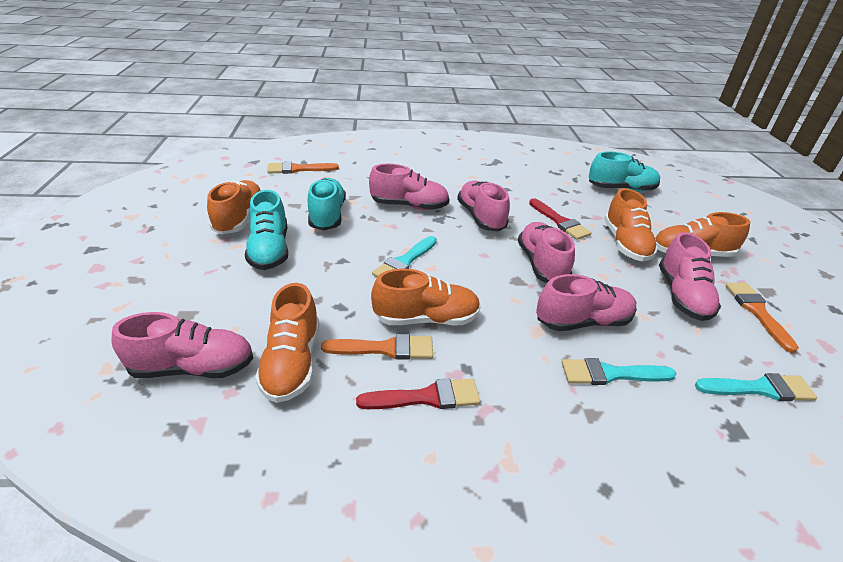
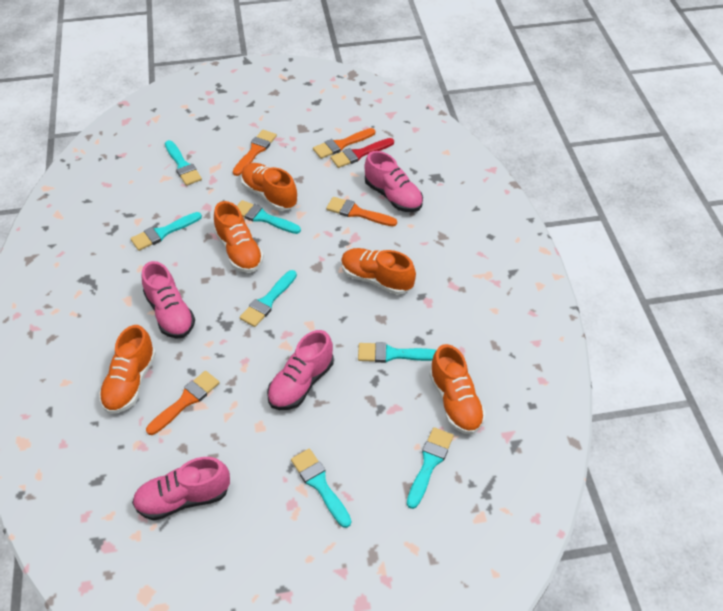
orange brush: 3 -> 4
pink shoe: 6 -> 4
red brush: 2 -> 1
turquoise brush: 3 -> 7
turquoise shoe: 3 -> 0

